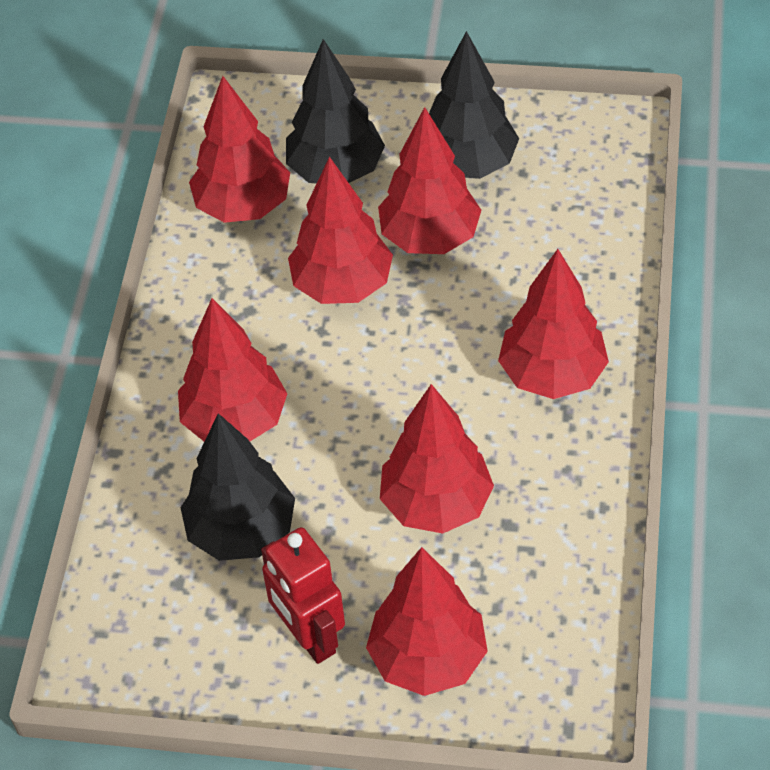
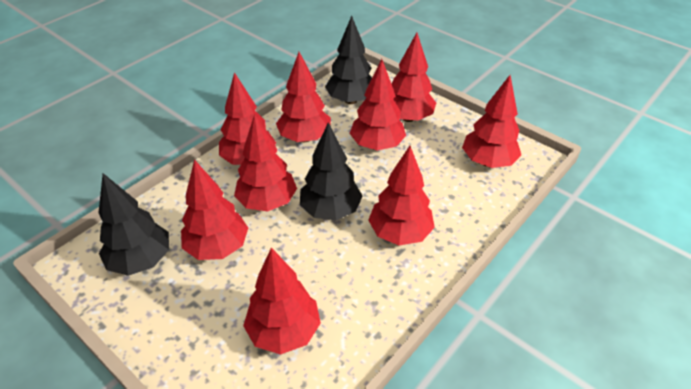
red robot: 1 -> 0
red tree: 7 -> 9

